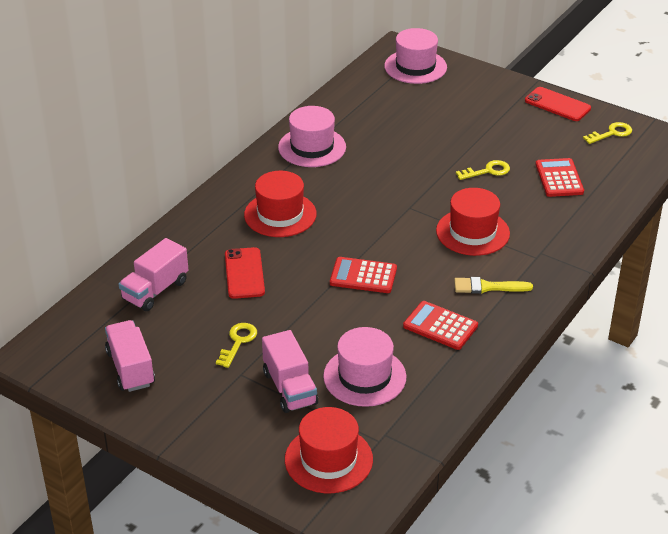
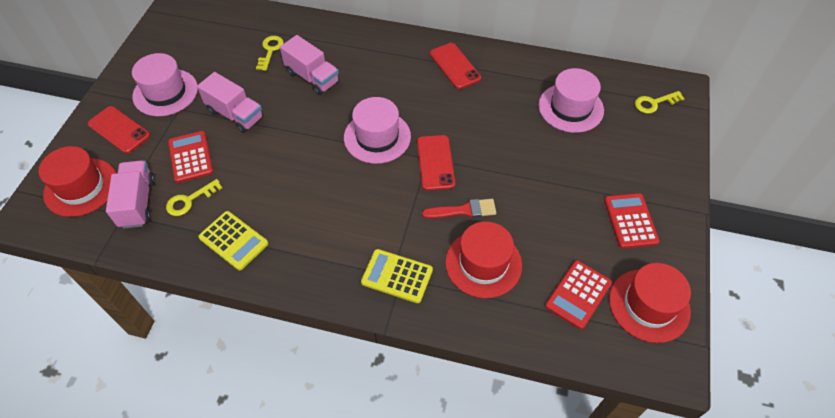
red brush: 0 -> 1
red phone: 2 -> 3
yellow brush: 1 -> 0
yellow calculator: 0 -> 2

